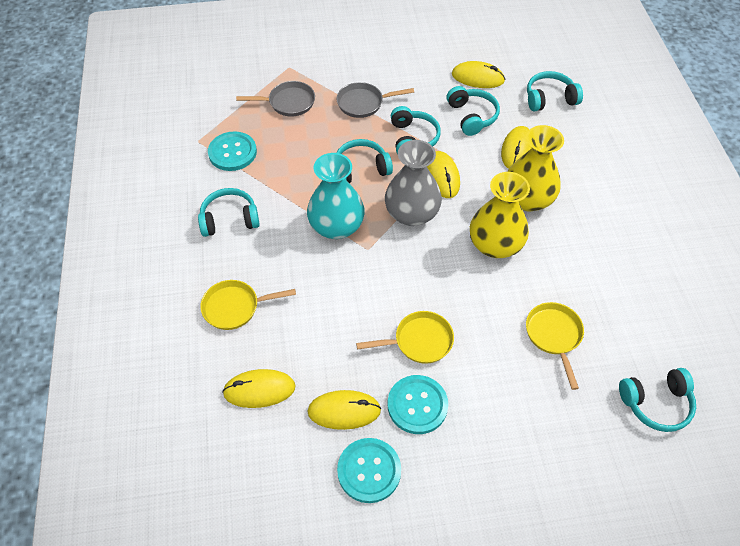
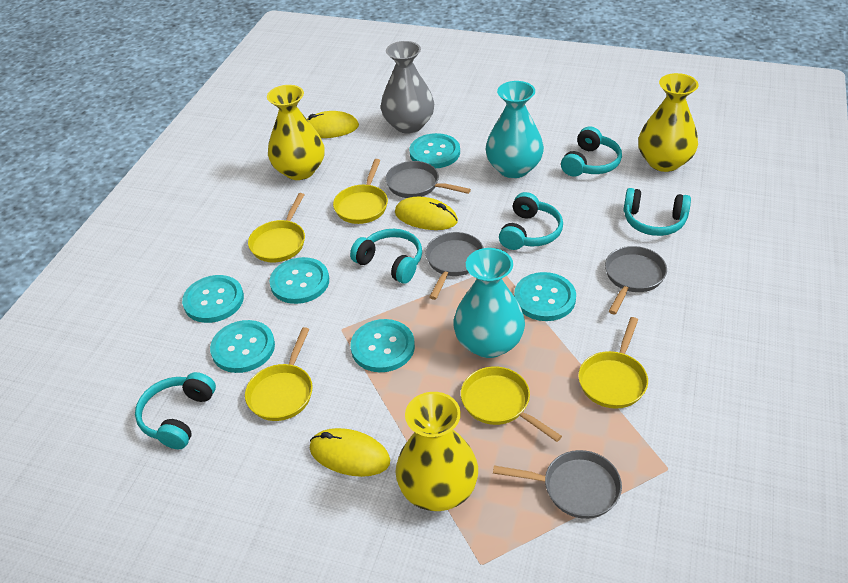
grey pan: 2 -> 4
turquoise button: 3 -> 6
turquoise headphones: 6 -> 5
turquoise vase: 1 -> 2
yellow mouse: 5 -> 3
yellow pan: 3 -> 5
yellow vase: 2 -> 3

